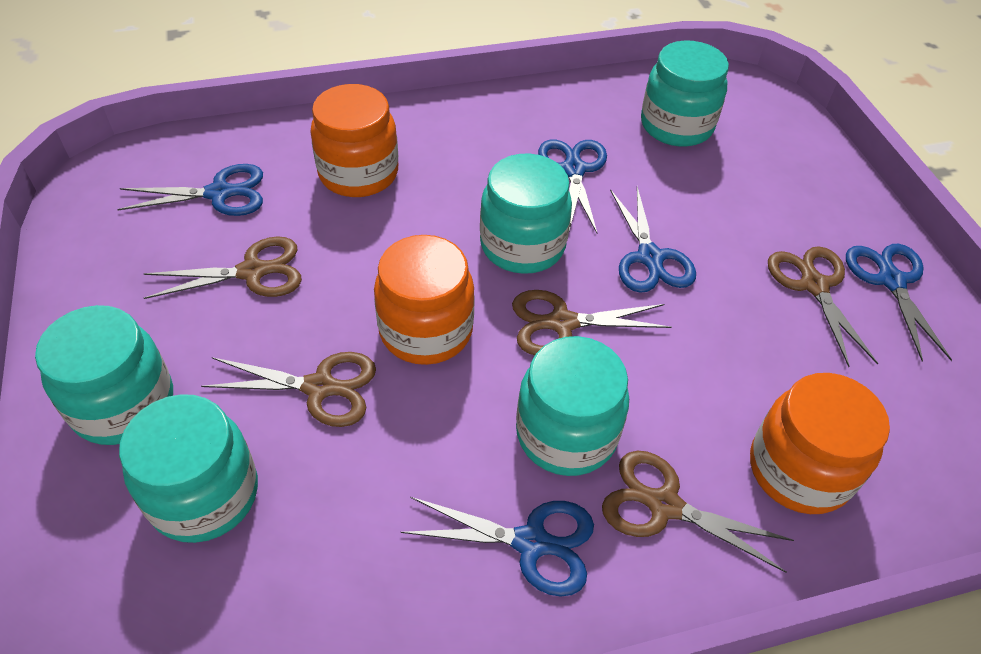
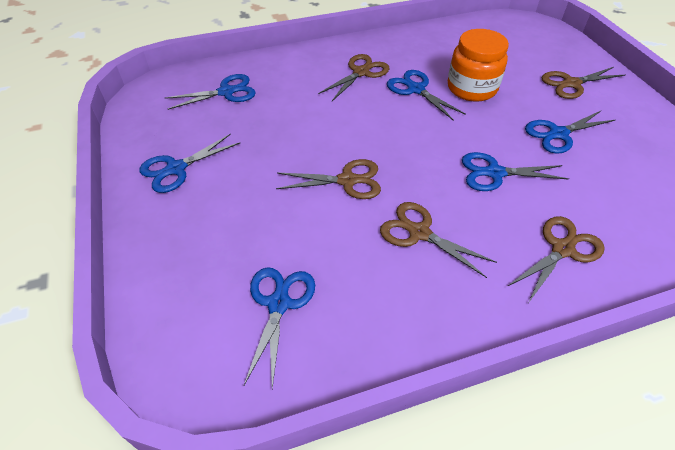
blue scissors: 5 -> 6
orange jar: 3 -> 1
turquoise jar: 5 -> 0

